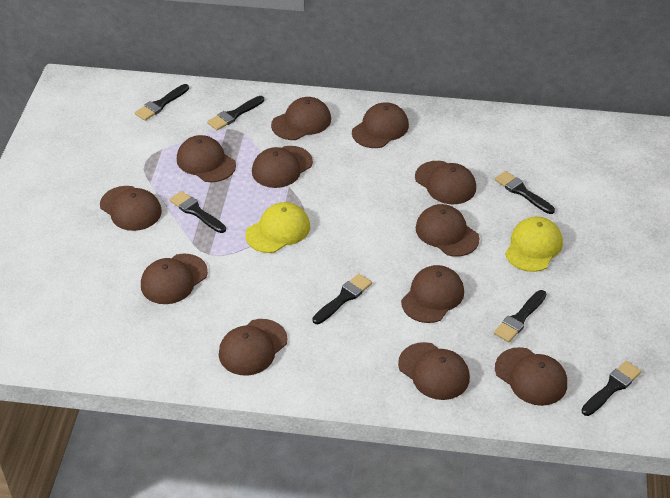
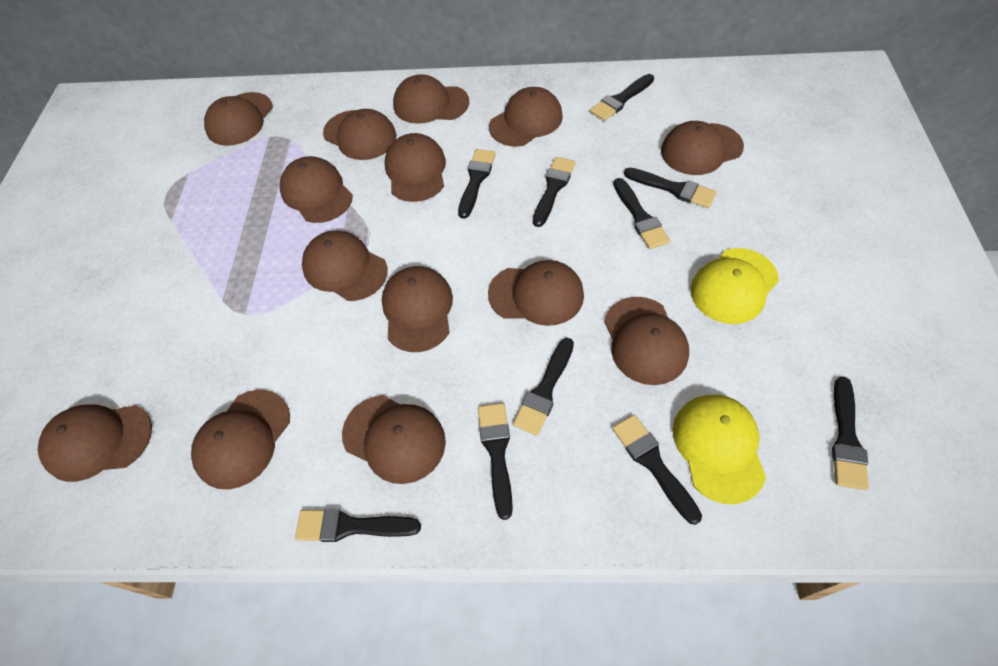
black brush: 7 -> 10
brown cap: 12 -> 14

